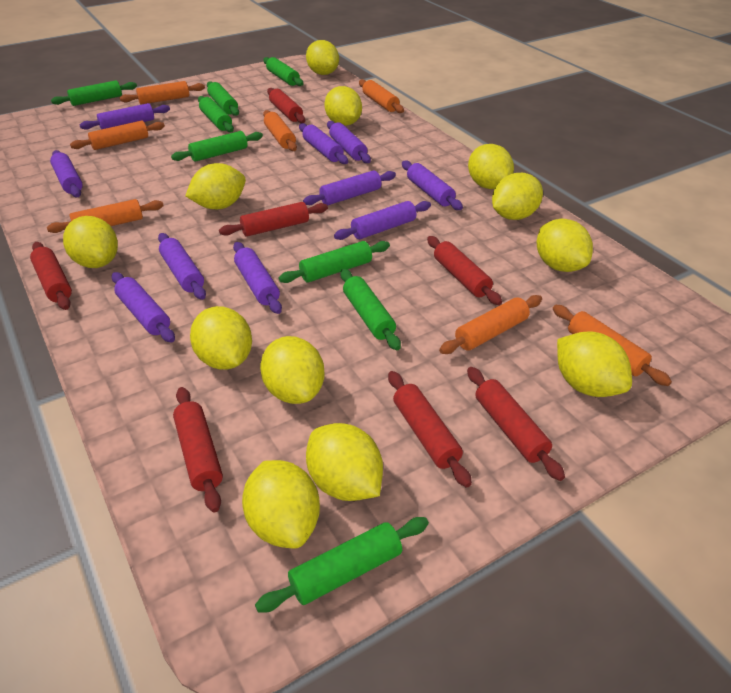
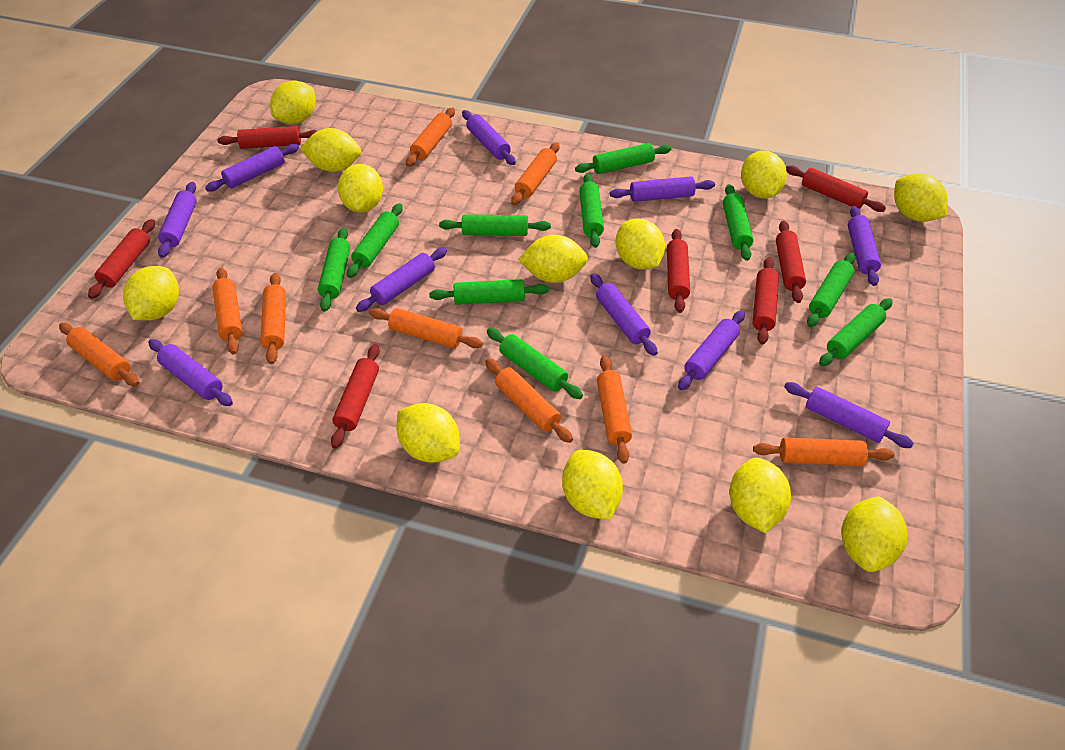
green rolling pin: 8 -> 10
orange rolling pin: 7 -> 9

